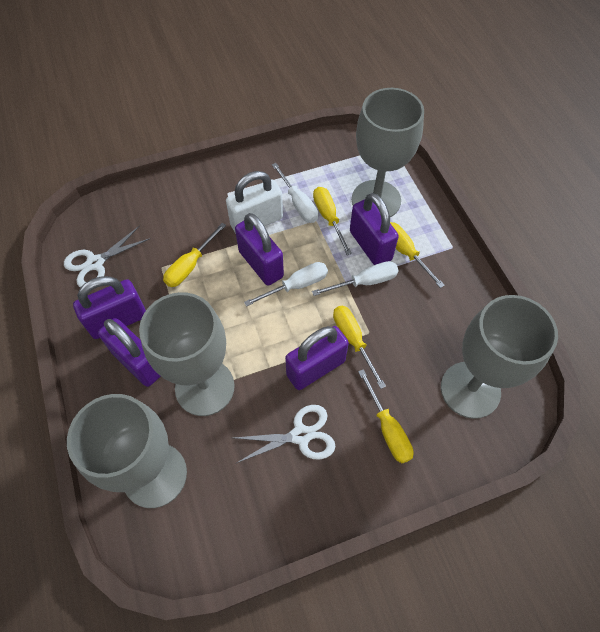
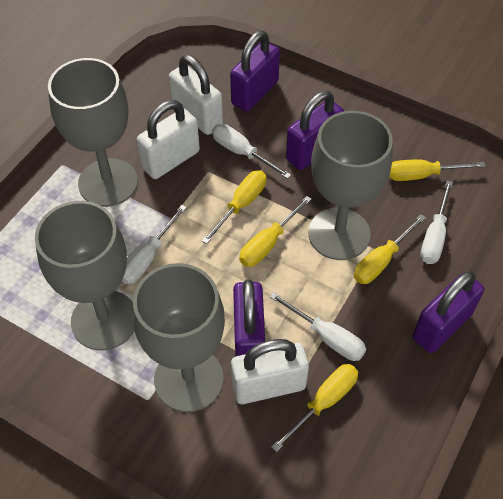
purple padlock: 5 -> 4
white padlock: 1 -> 3
white scissors: 2 -> 0
white screwdriver: 3 -> 4

